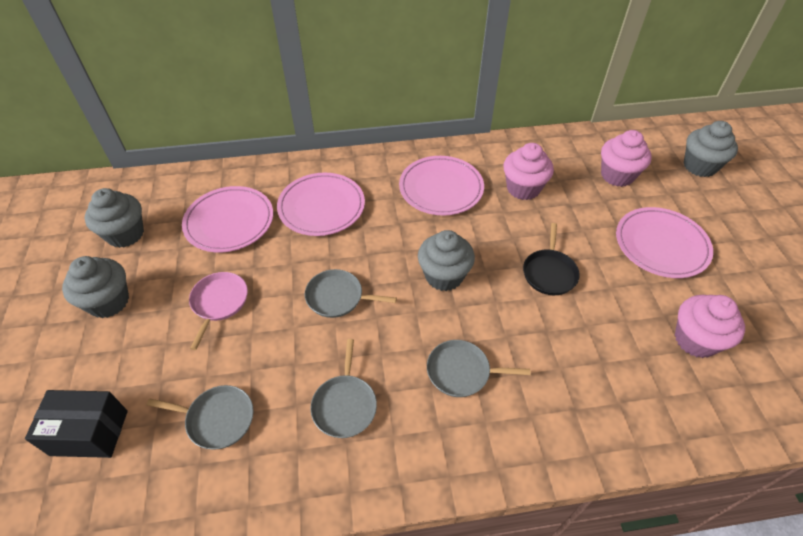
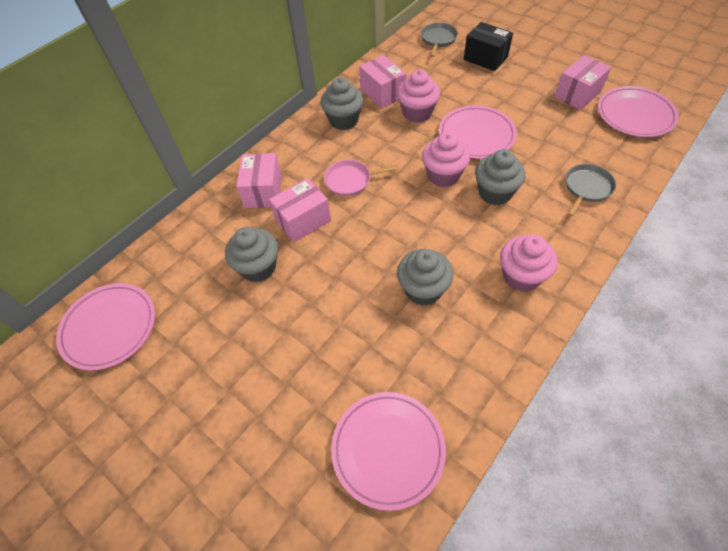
black pan: 1 -> 0
grey pan: 4 -> 2
pink box: 0 -> 4

